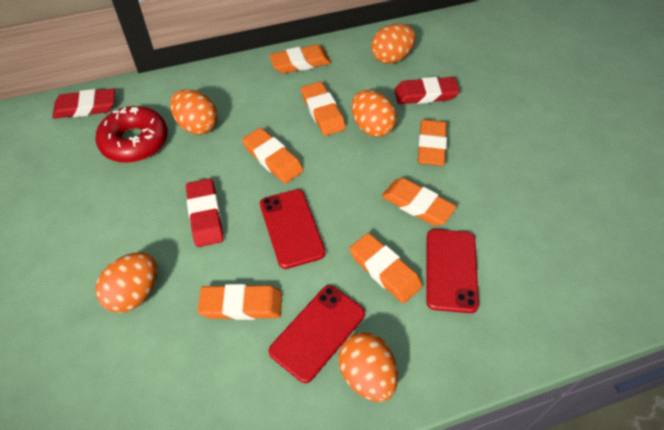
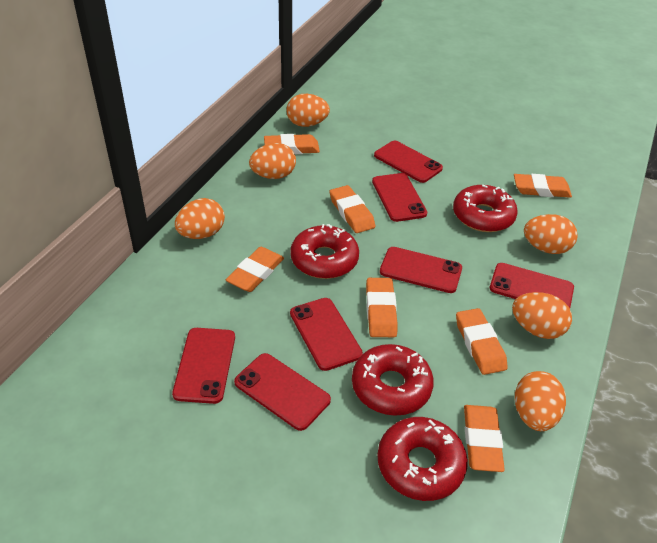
orange egg: 5 -> 6
red donut: 1 -> 4
red eraser: 3 -> 0
red phone: 3 -> 7

